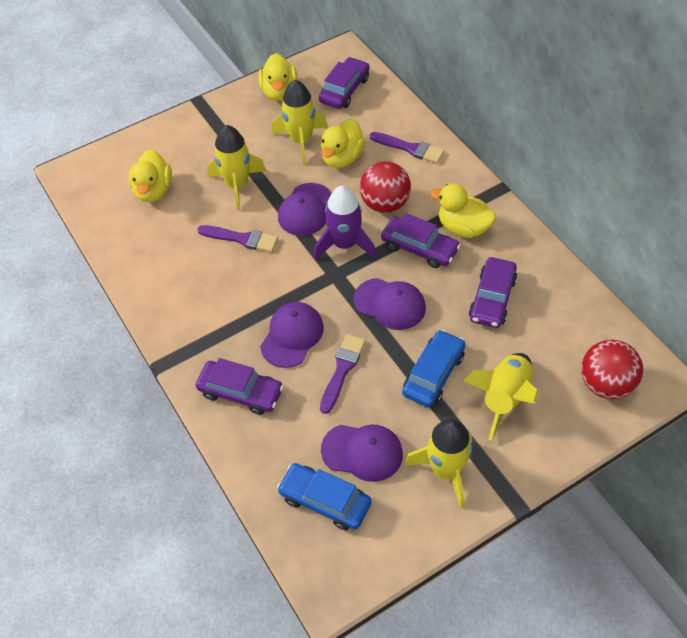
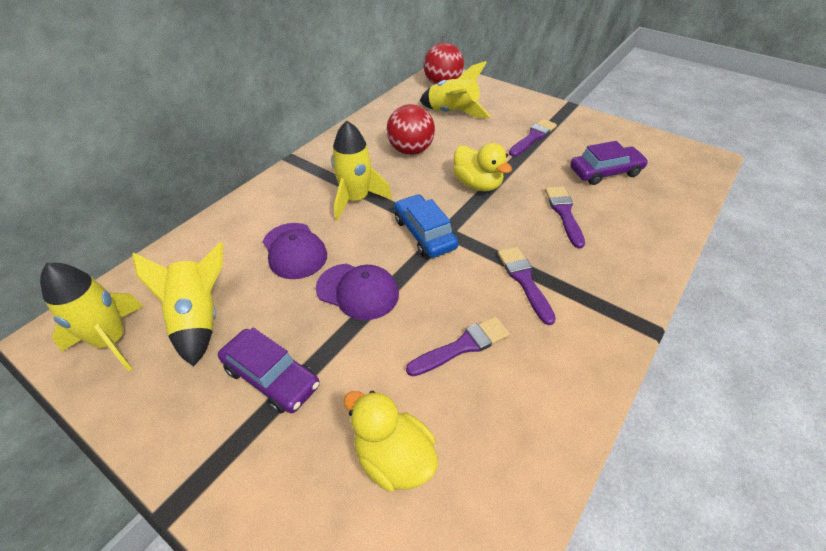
blue car: 2 -> 1
purple brush: 3 -> 4
purple cap: 4 -> 2
purple car: 4 -> 2
purple rocket: 1 -> 0
yellow duck: 4 -> 2

